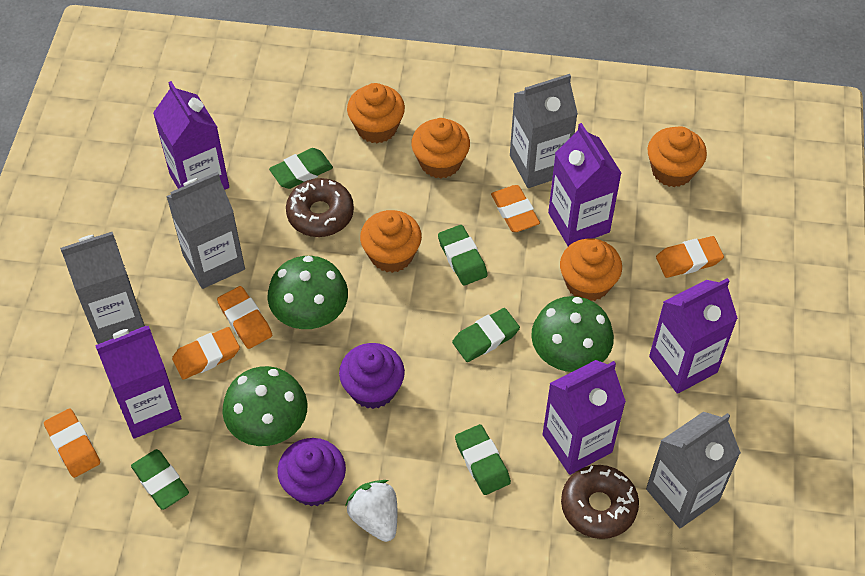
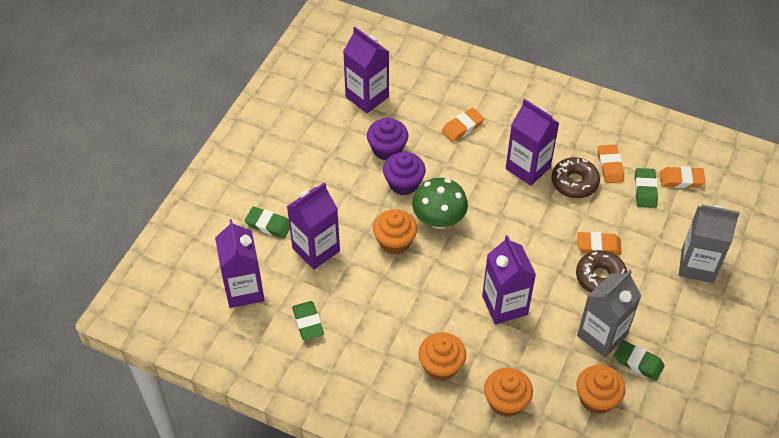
green eraser: 5 -> 4
green mushroom: 3 -> 1
grey carton: 4 -> 2
orange cupcake: 5 -> 4
orange eraser: 5 -> 4
white strawberry: 1 -> 0

